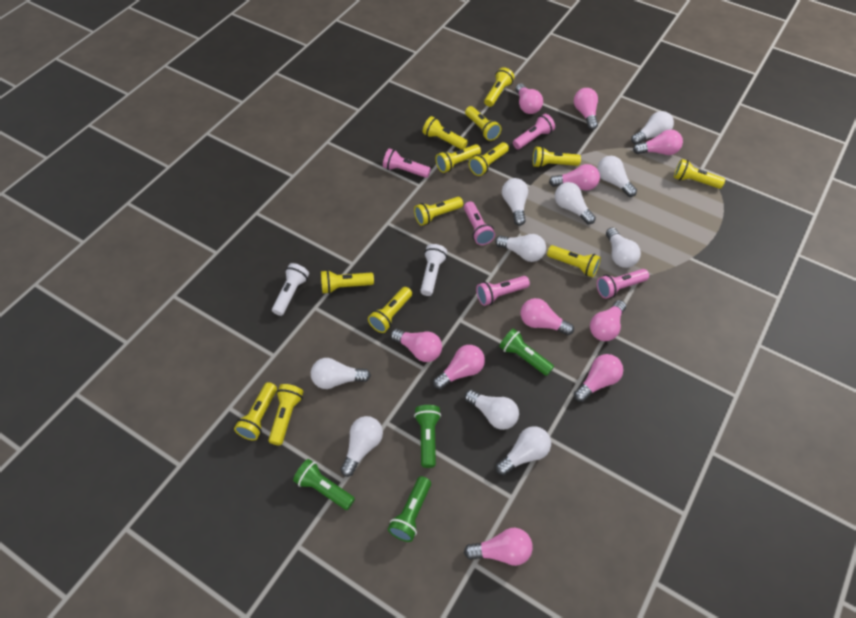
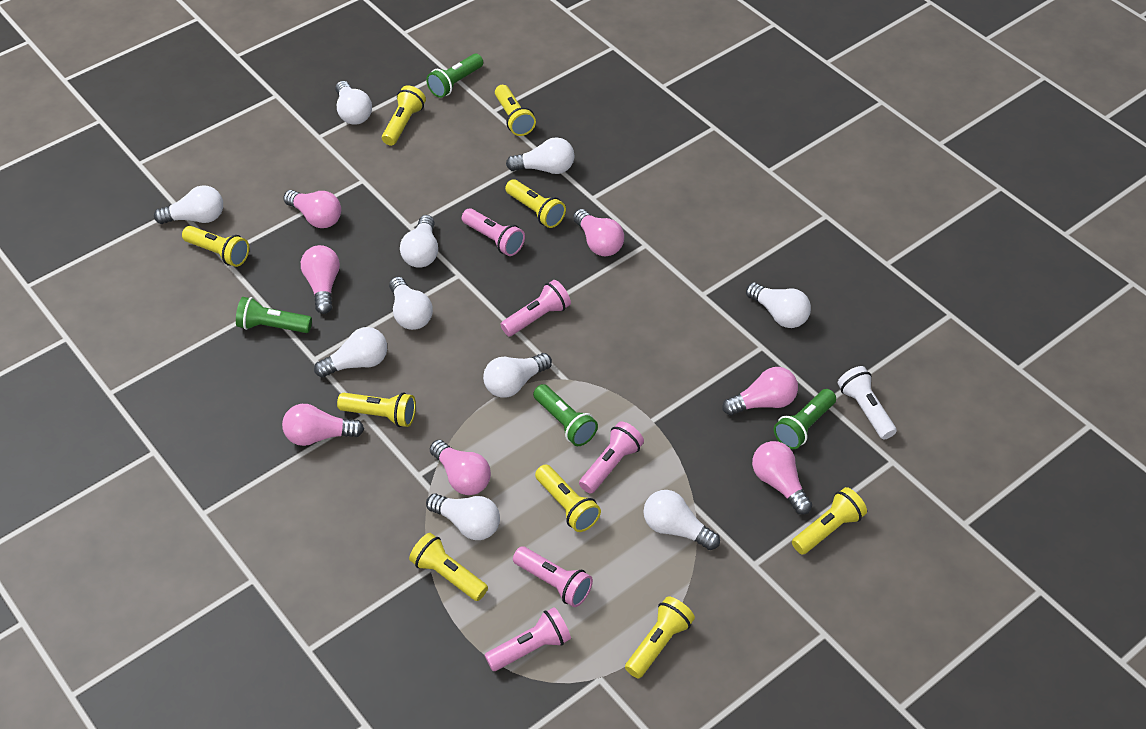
pink light bulb: 10 -> 7
white flashlight: 2 -> 1
yellow flashlight: 13 -> 9

